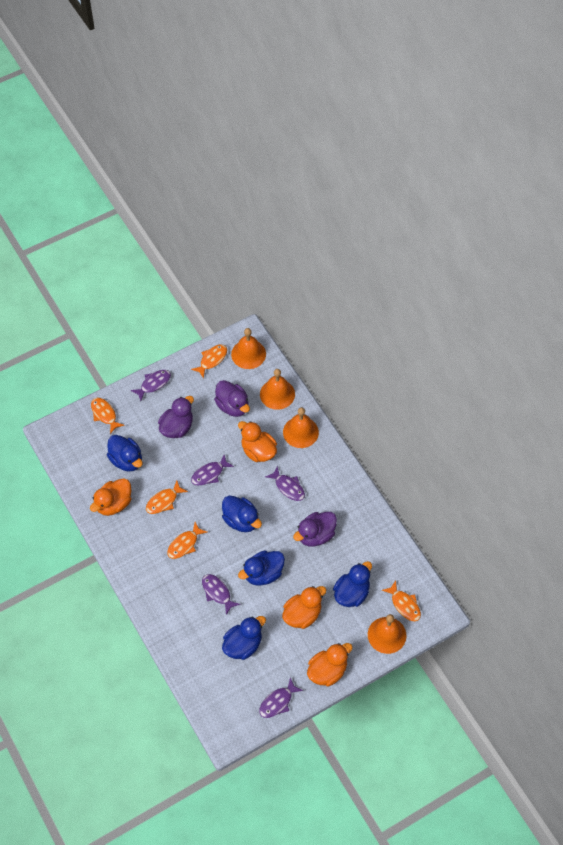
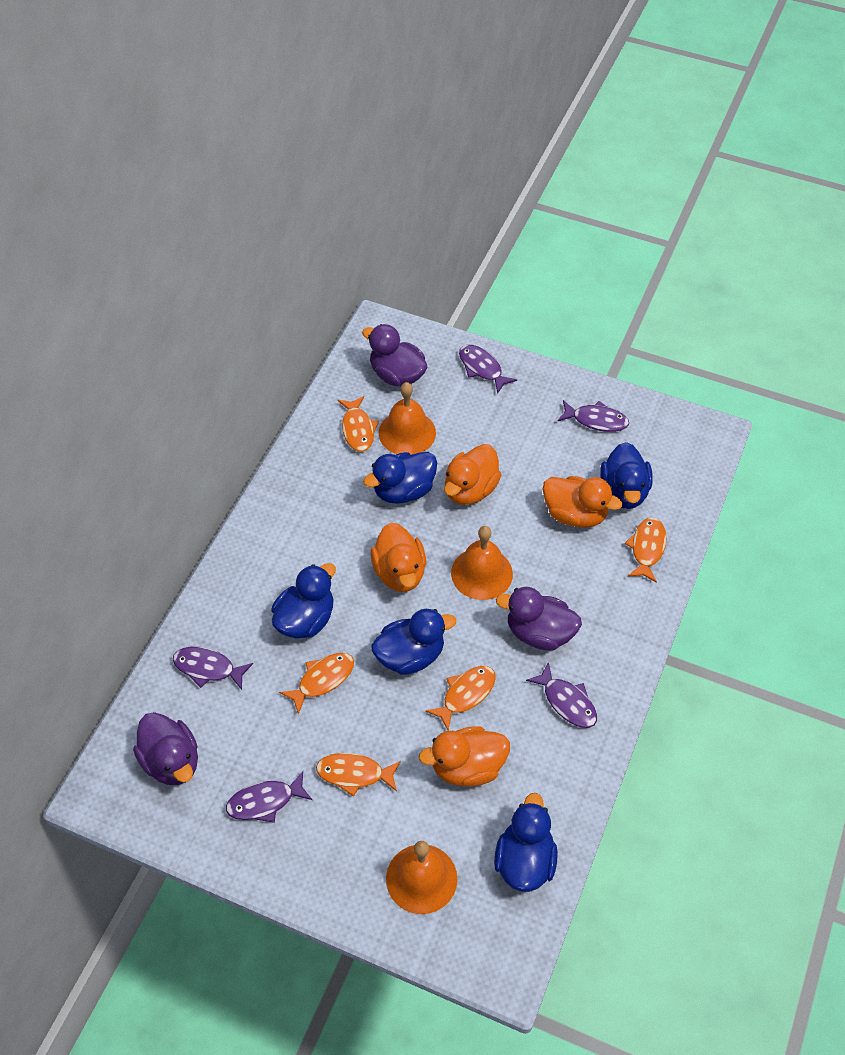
orange bell: 4 -> 3

